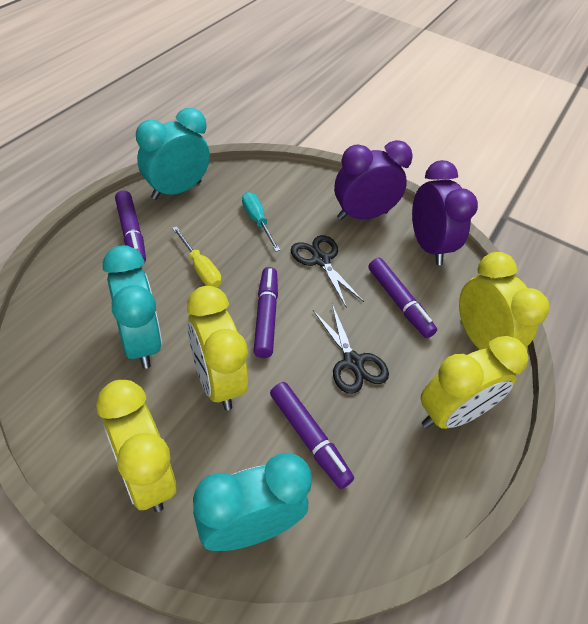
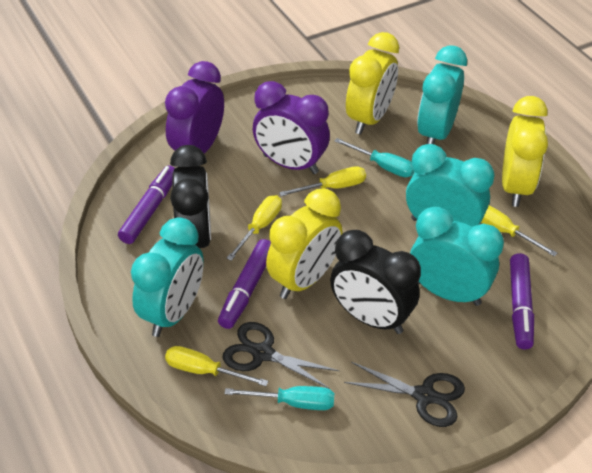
black clock: 0 -> 2
purple marker: 4 -> 3
turquoise clock: 3 -> 4
turquoise screwdriver: 1 -> 2
yellow clock: 4 -> 3
yellow screwdriver: 1 -> 4

